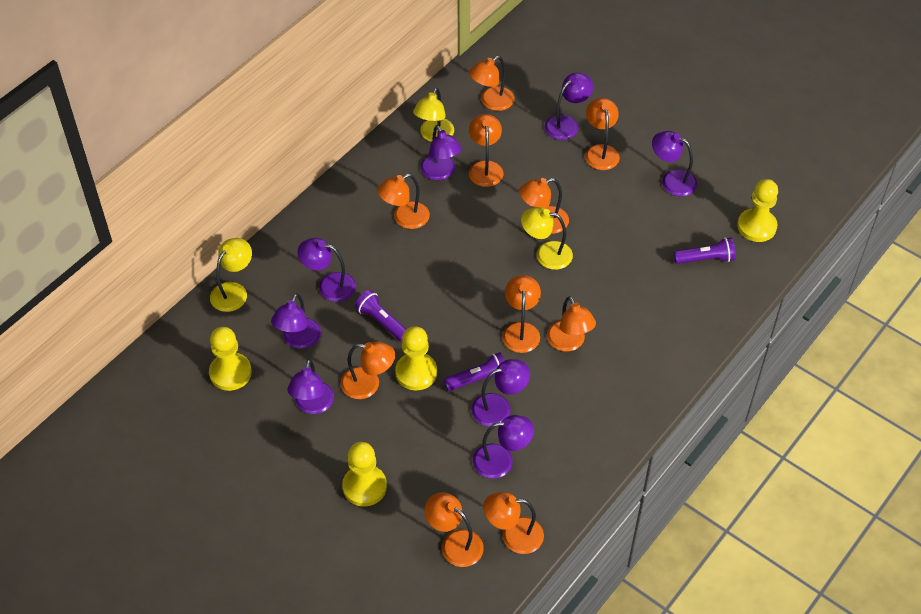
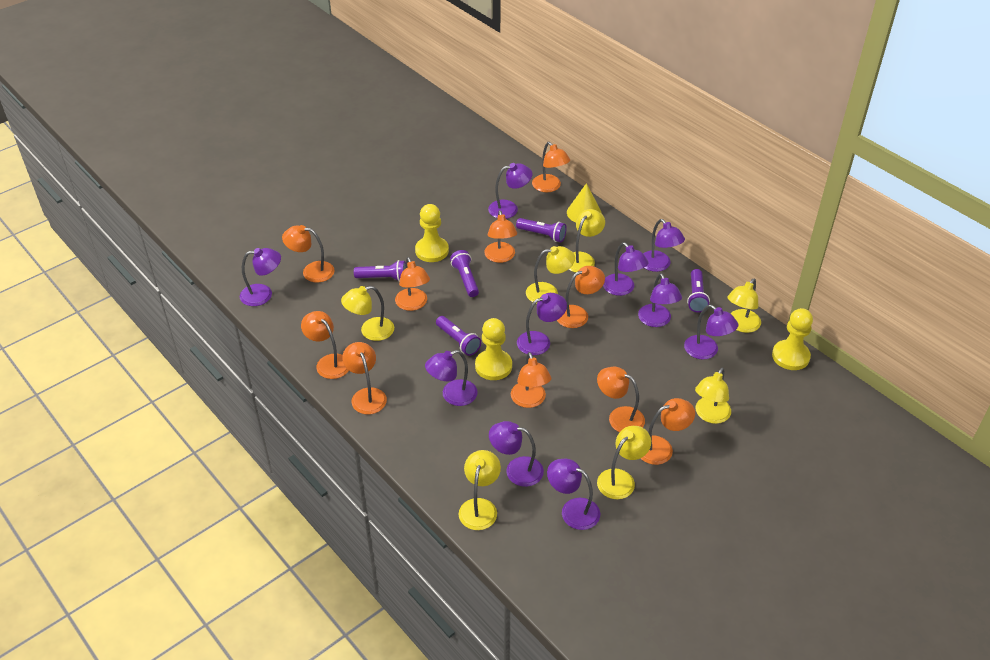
purple flashlight: 3 -> 5
purple lamp: 8 -> 10
yellow cone: 0 -> 1
yellow lamp: 3 -> 7
yellow pawn: 4 -> 3

